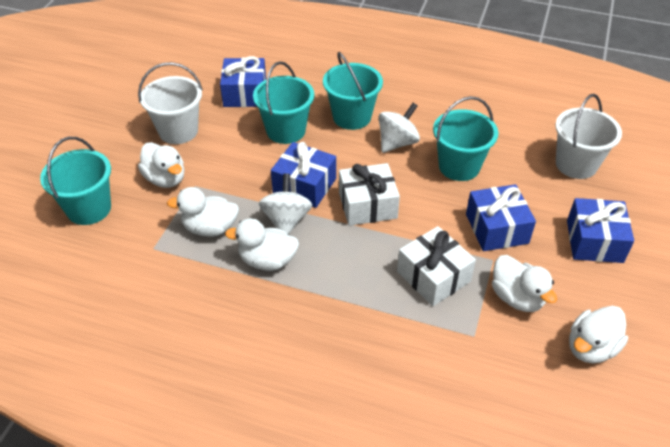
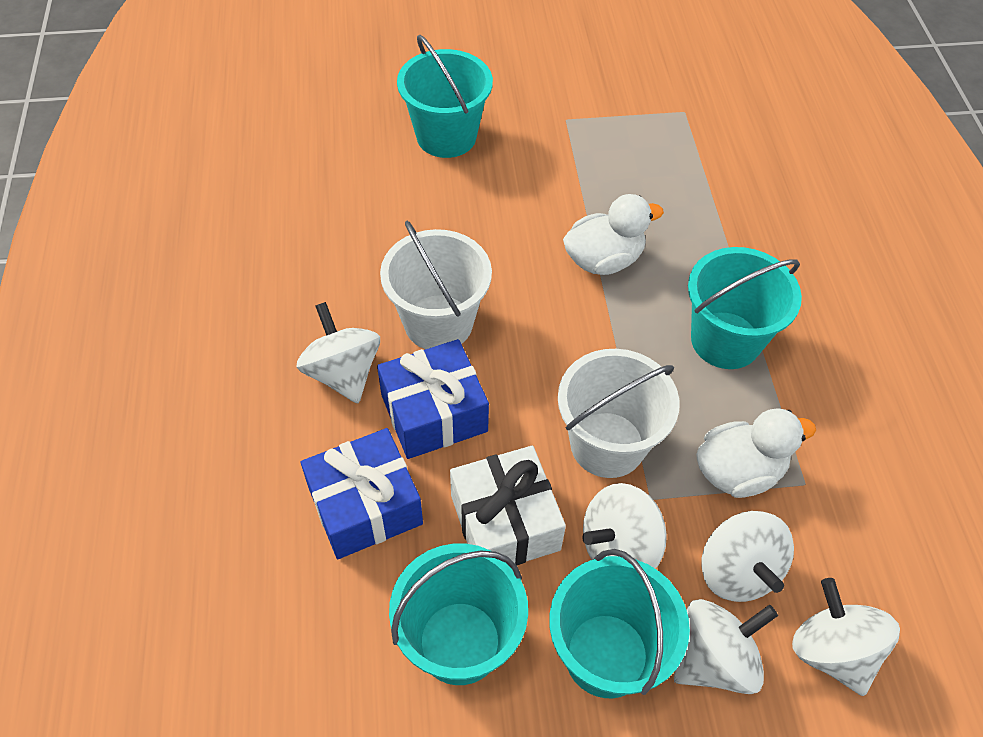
blue gift: 4 -> 2
white duck: 5 -> 2
white gift: 2 -> 1
white spinning top: 2 -> 5

